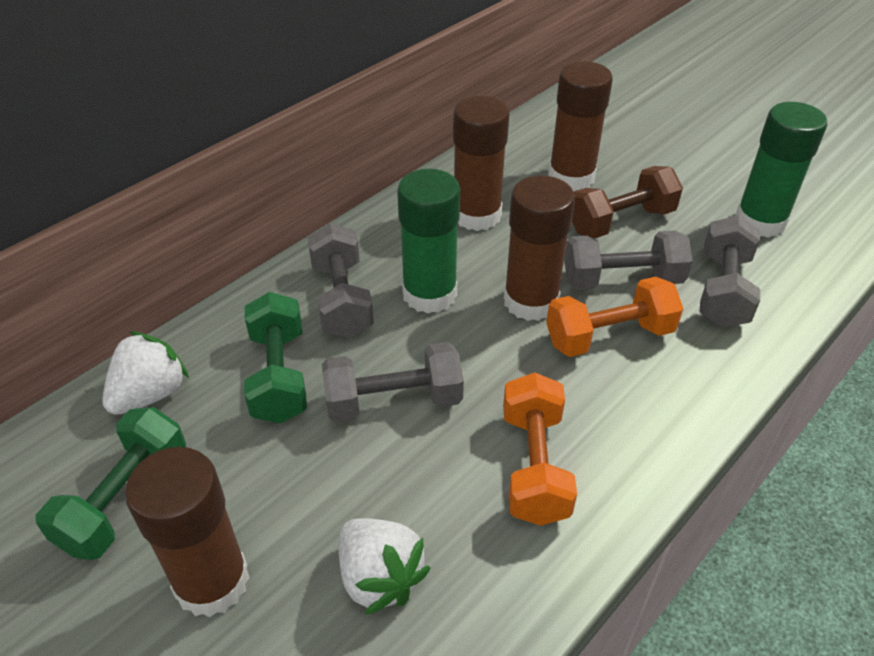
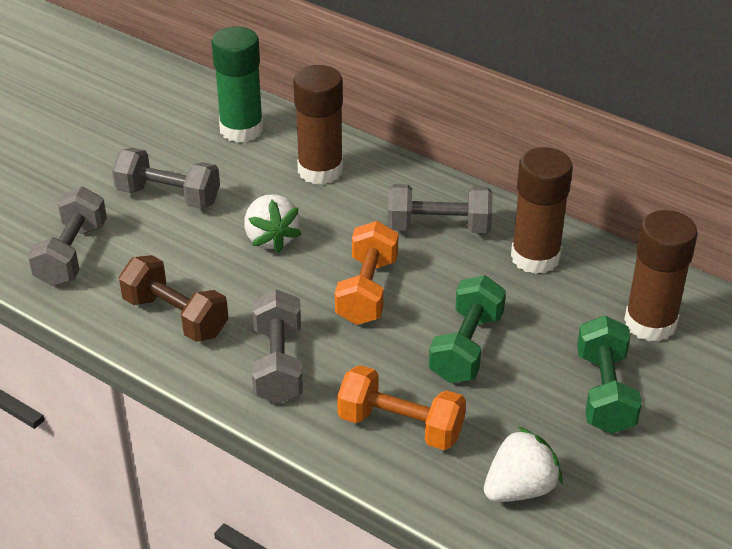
brown glue stick: 4 -> 3
green glue stick: 2 -> 1

